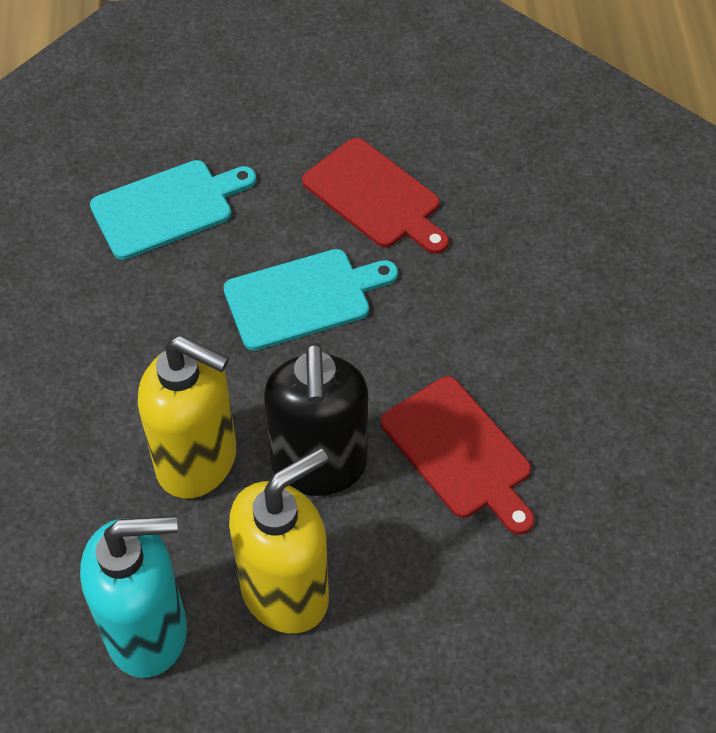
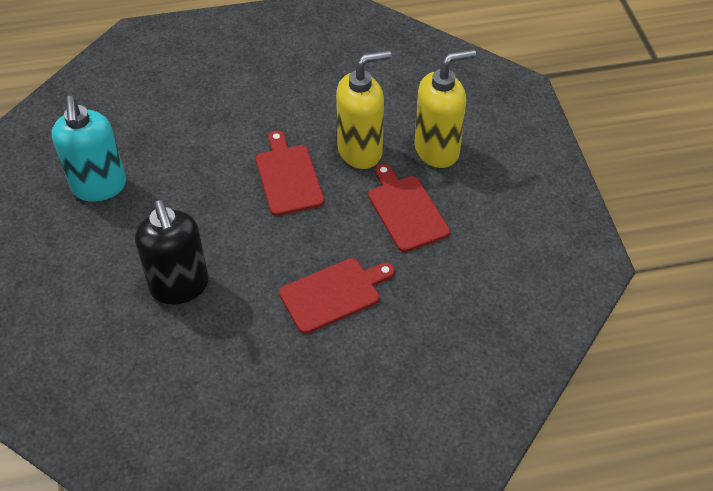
red cutting board: 2 -> 3
turquoise cutting board: 2 -> 0

